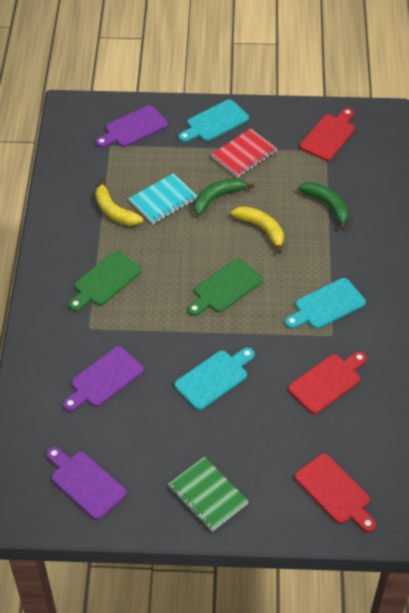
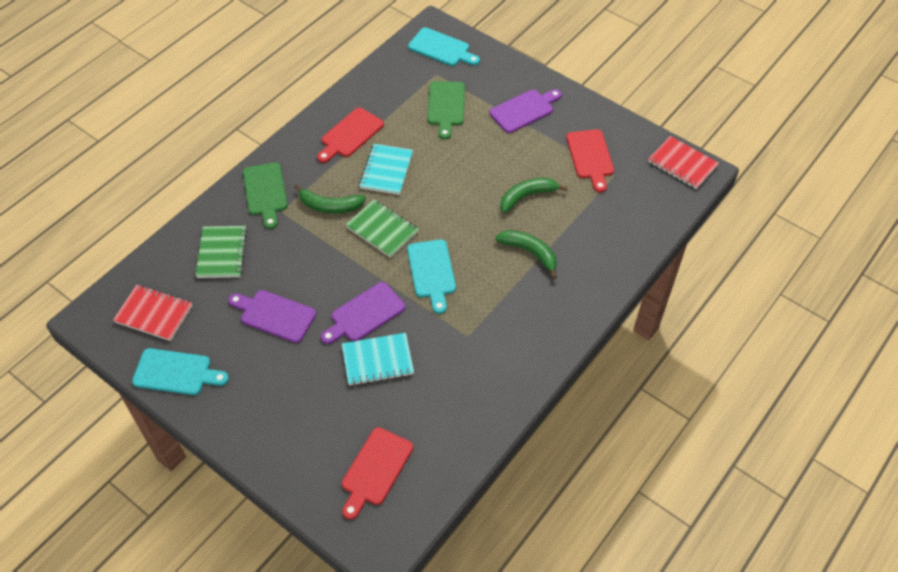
green banana: 2 -> 3
green notebook: 1 -> 2
red notebook: 1 -> 2
turquoise notebook: 1 -> 2
yellow banana: 2 -> 0

